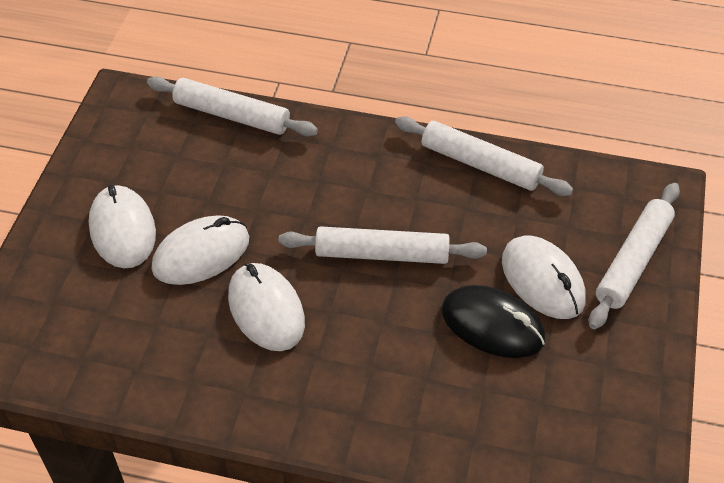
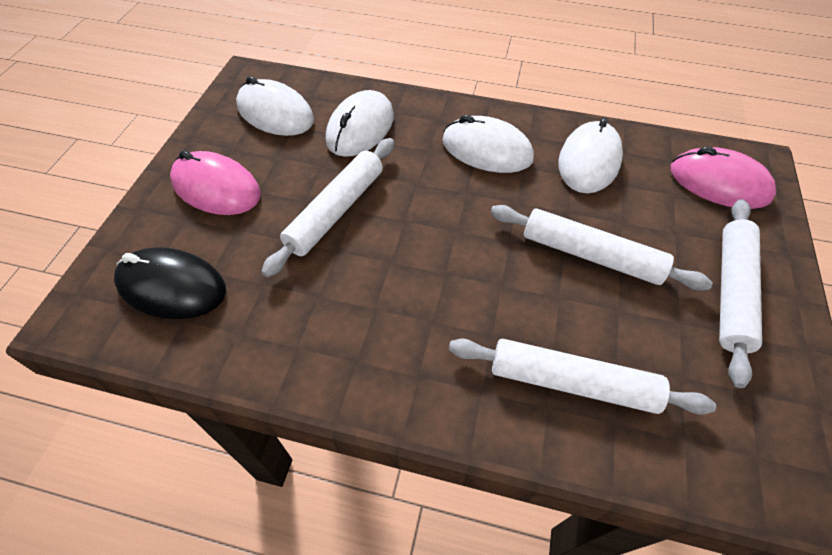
pink mouse: 0 -> 2

